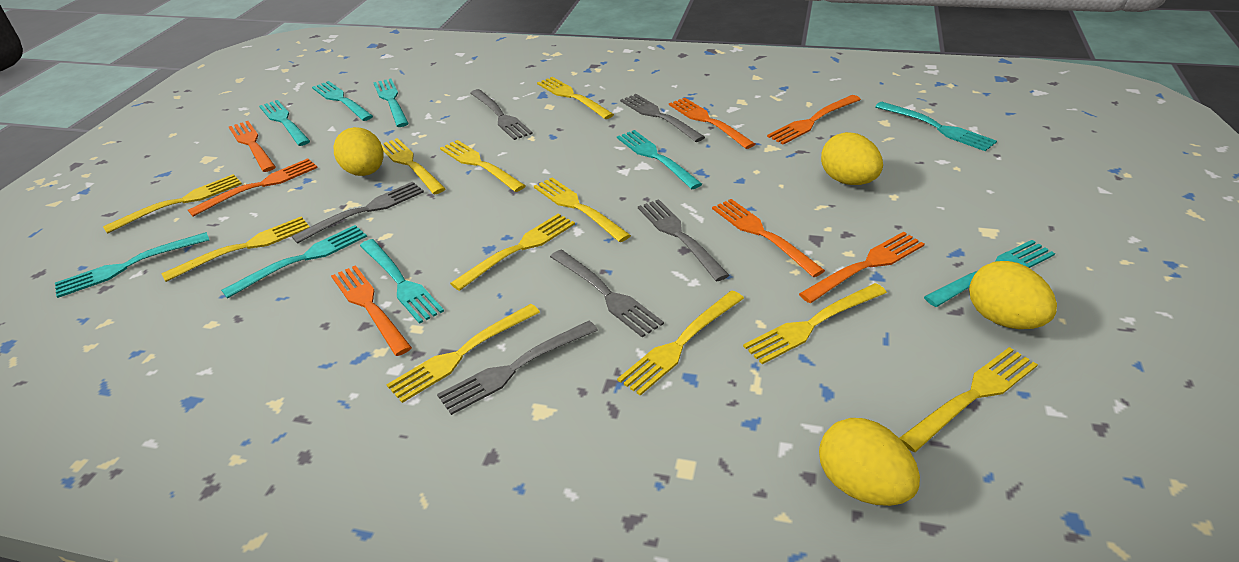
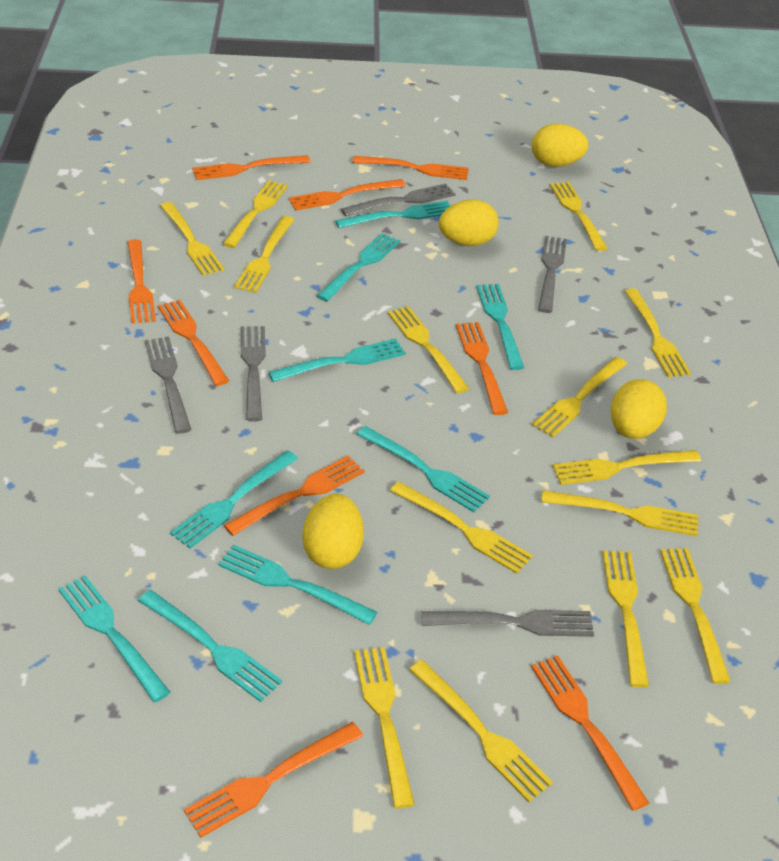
grey fork: 6 -> 5
orange fork: 7 -> 9
yellow fork: 11 -> 14

